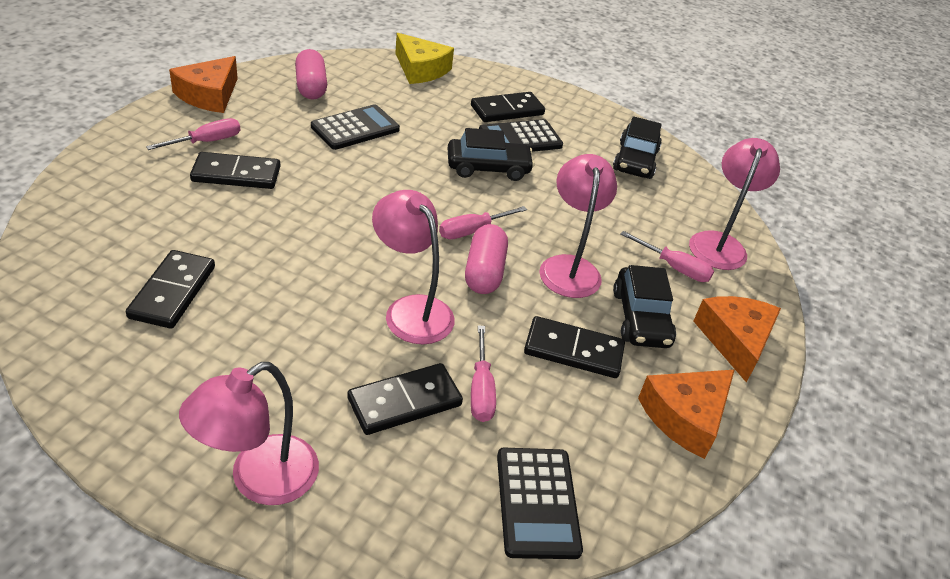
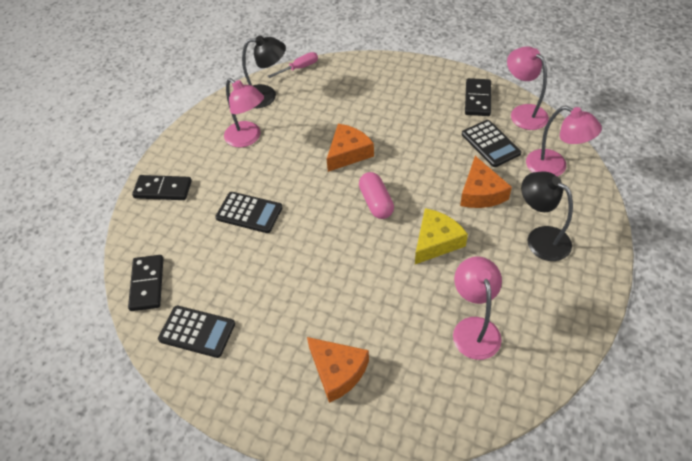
black car: 3 -> 0
black domino: 5 -> 3
black lamp: 0 -> 2
pink capsule: 2 -> 1
pink screwdriver: 4 -> 1

